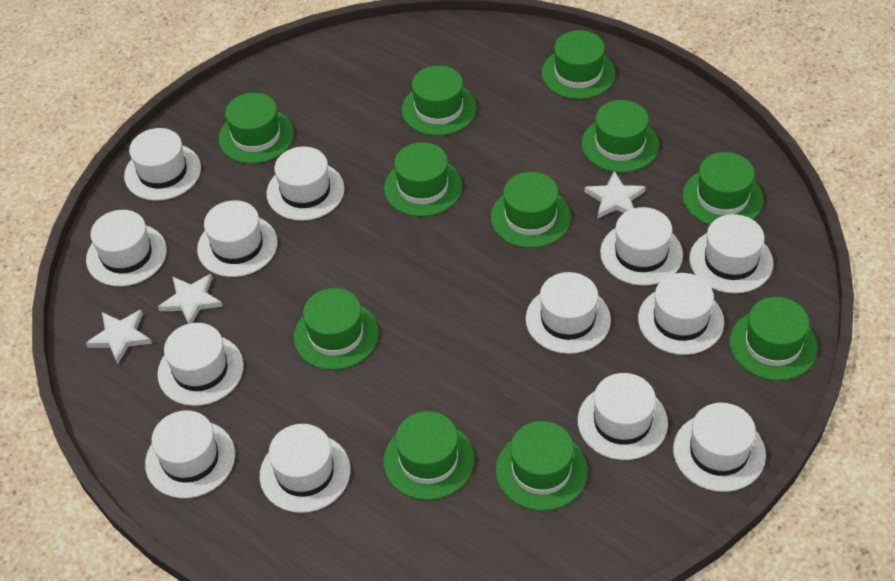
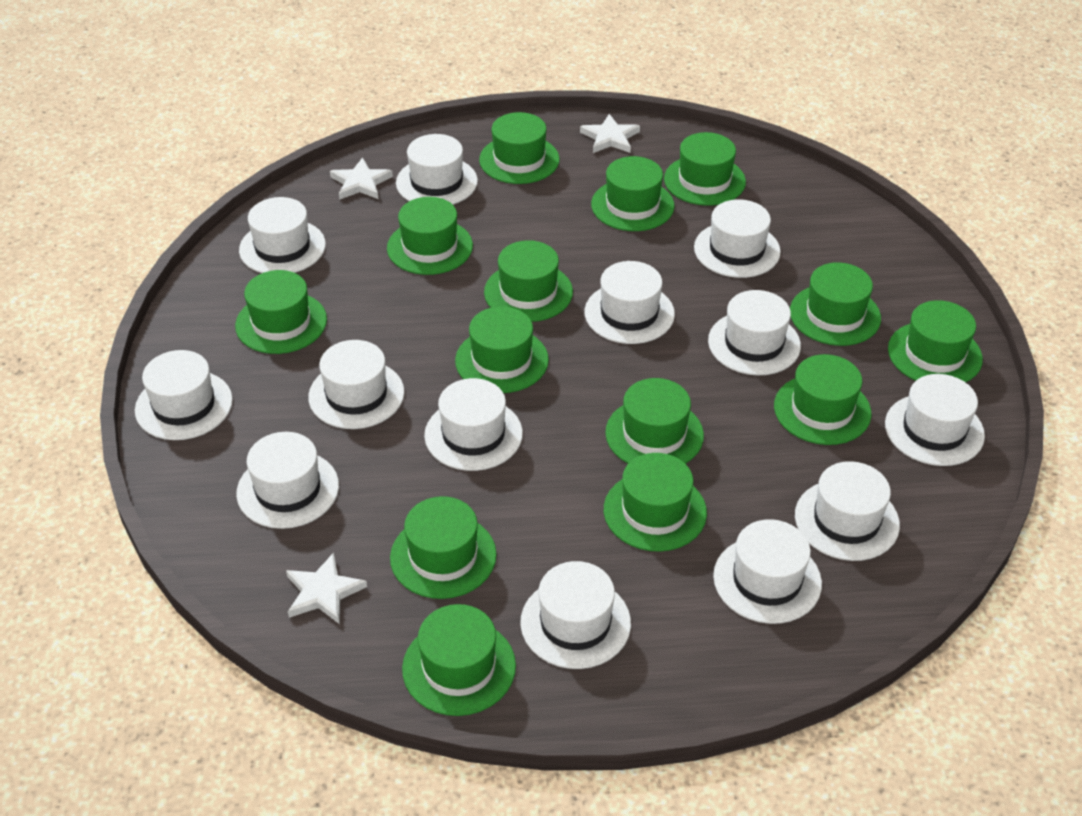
green hat: 11 -> 14

